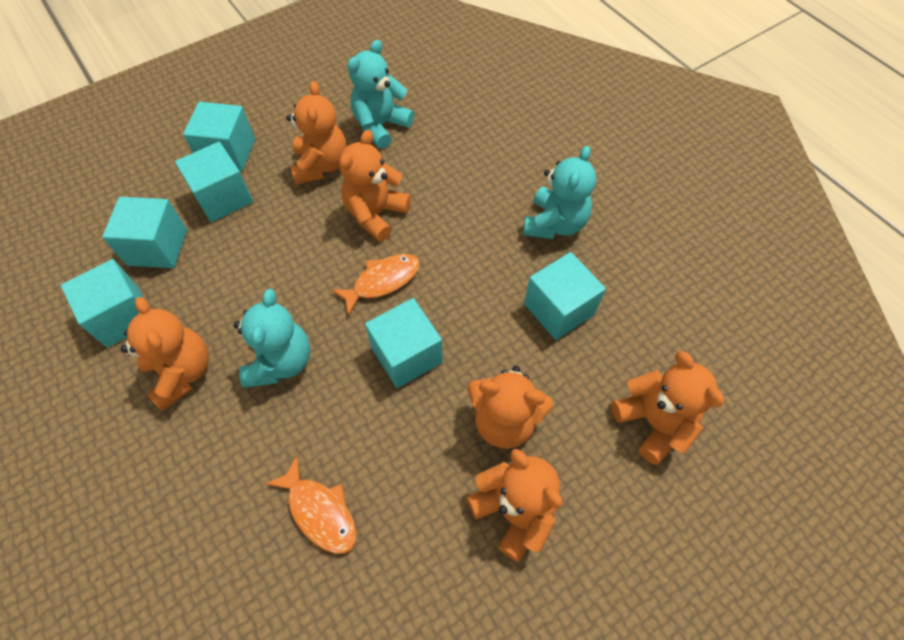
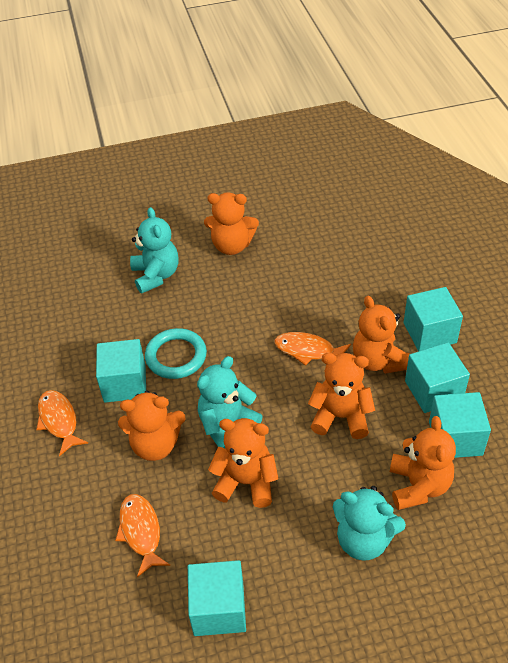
orange fish: 2 -> 3
turquoise cube: 6 -> 5
turquoise ring: 0 -> 1

